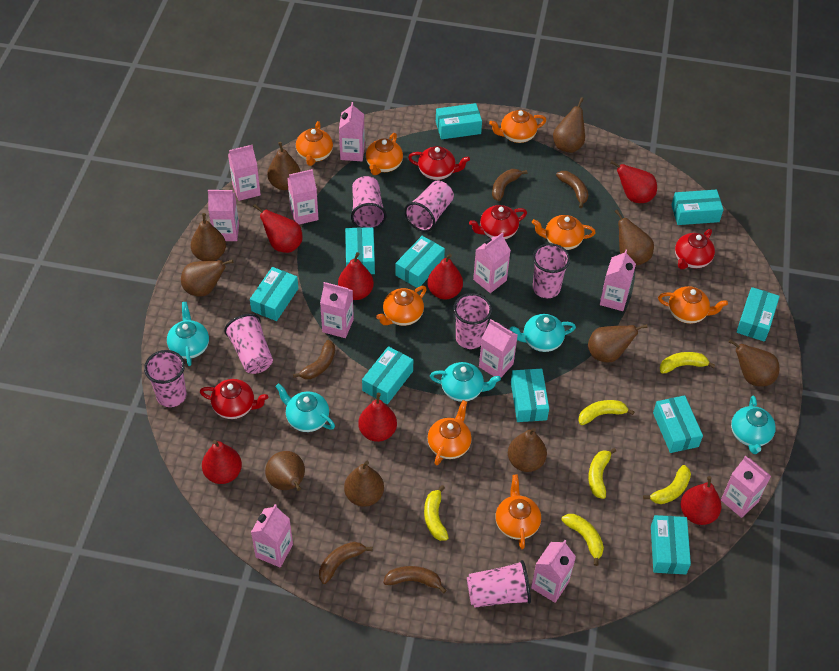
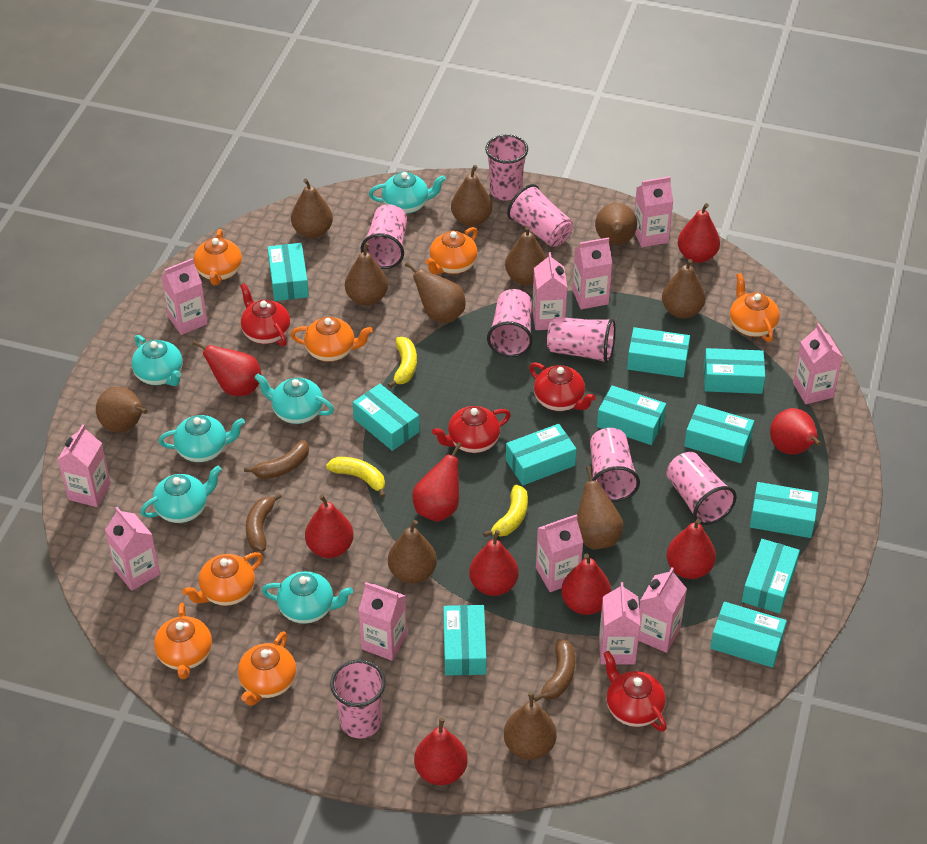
brown banana: 5 -> 3
brown pear: 10 -> 11
orange teapot: 8 -> 7
pink cup: 7 -> 8
red pear: 7 -> 9
turquoise box: 10 -> 11
turquoise teapot: 5 -> 6
yellow banana: 6 -> 3

